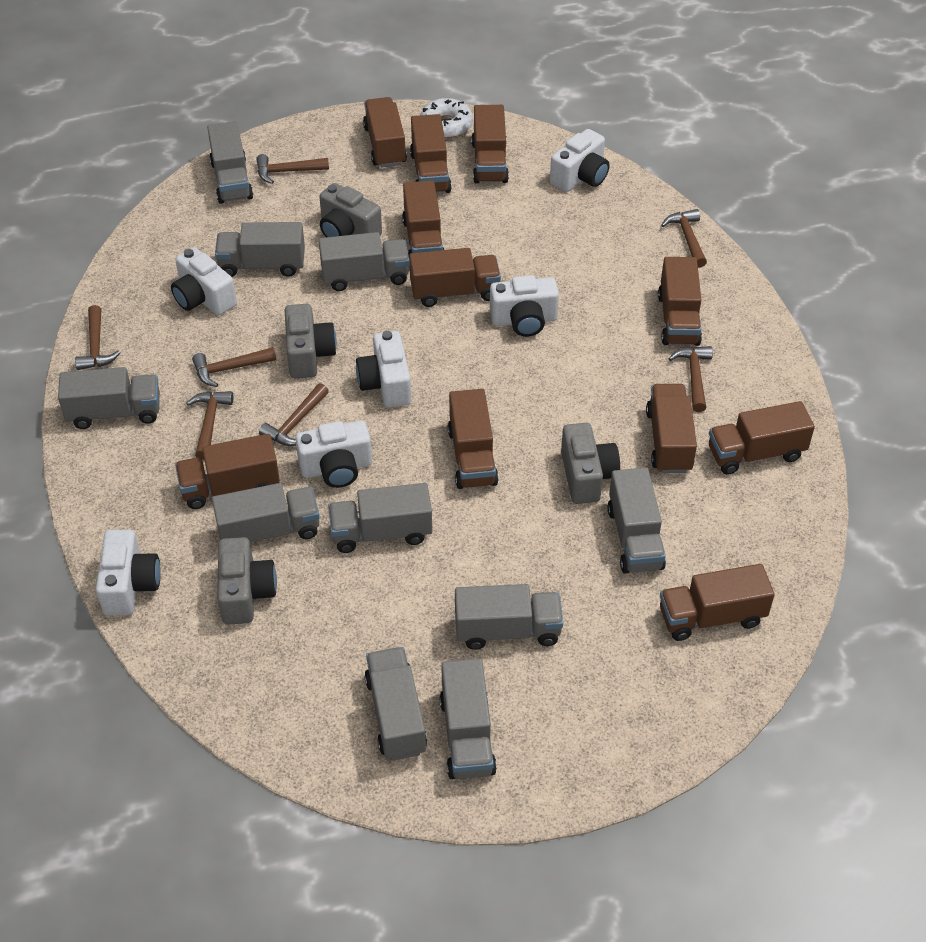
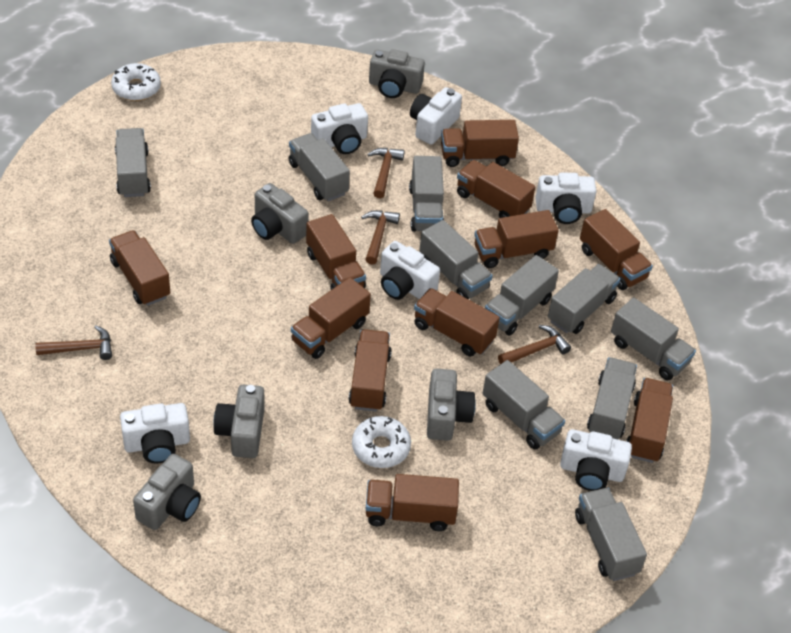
brown hammer: 7 -> 4
grey camera: 4 -> 5
white donut: 1 -> 2

